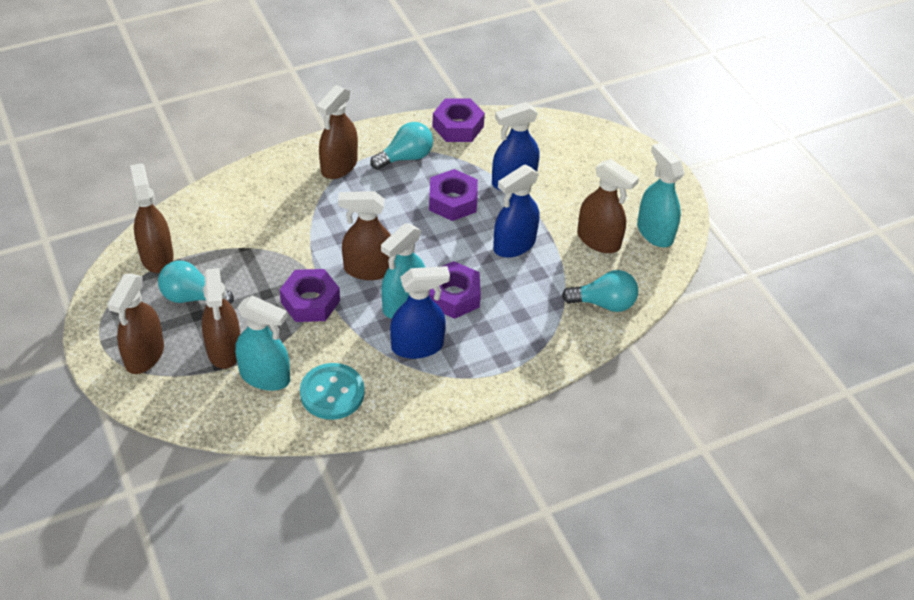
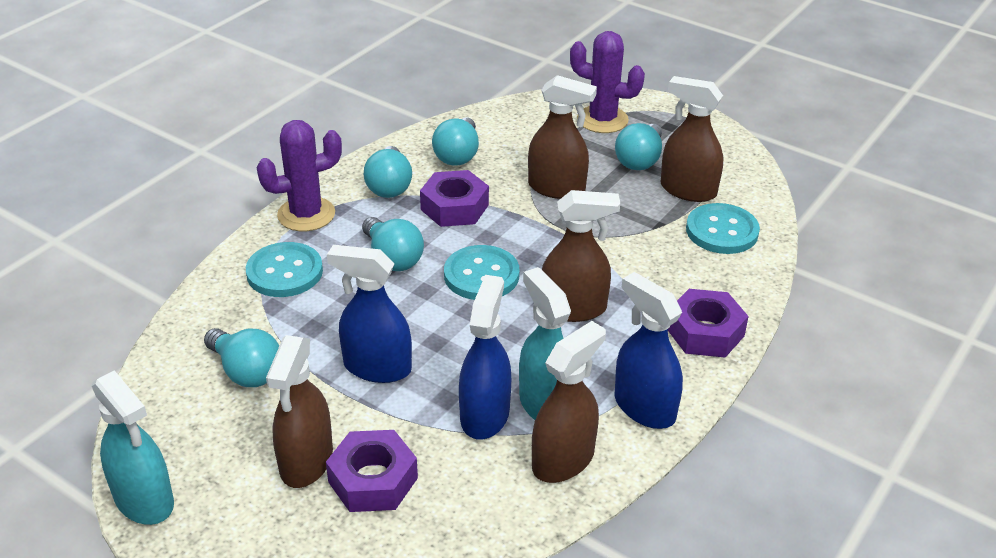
brown spray bottle: 6 -> 5
purple cactus: 0 -> 2
purple nut: 4 -> 3
turquoise button: 1 -> 3
turquoise light bulb: 3 -> 5
turquoise spray bottle: 3 -> 2

